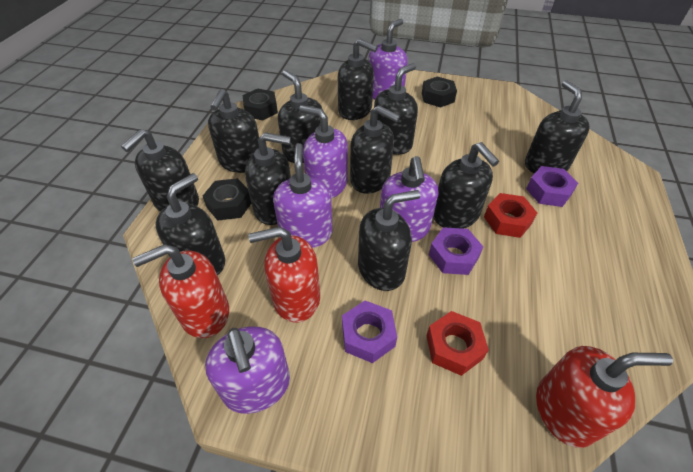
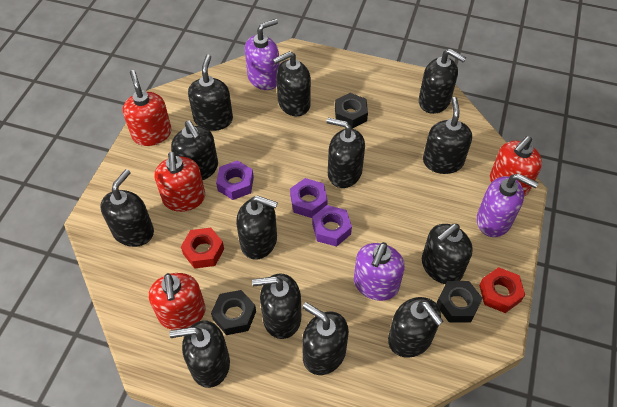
black soap dispenser: 11 -> 13
purple soap dispenser: 5 -> 3
red soap dispenser: 3 -> 4

